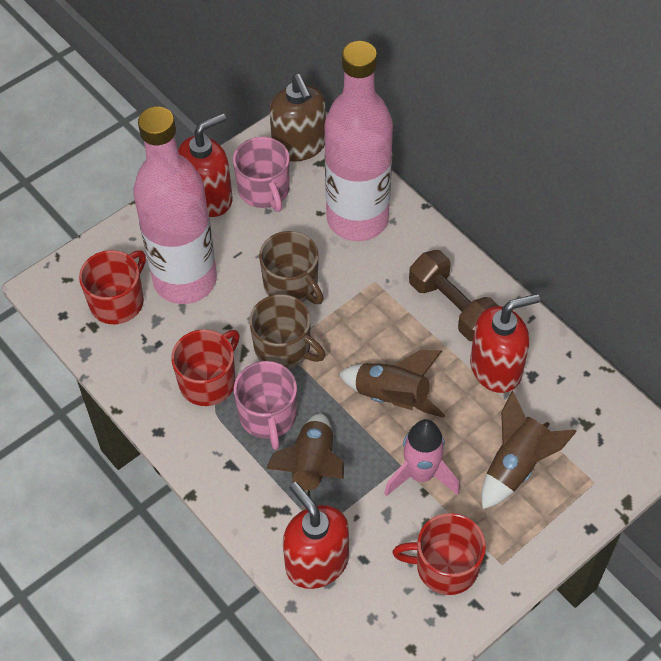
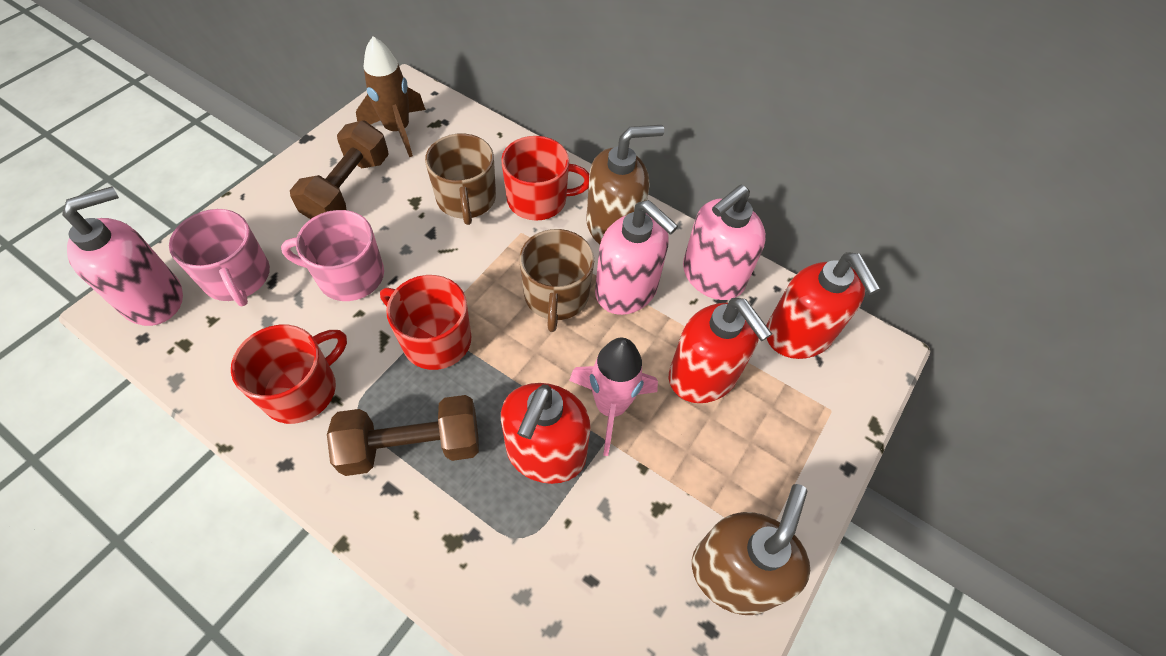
brown dumbbell: 1 -> 2
brown rocket: 3 -> 1
brown soap dispenser: 1 -> 2
pink bottle: 2 -> 0
pink soap dispenser: 0 -> 3

